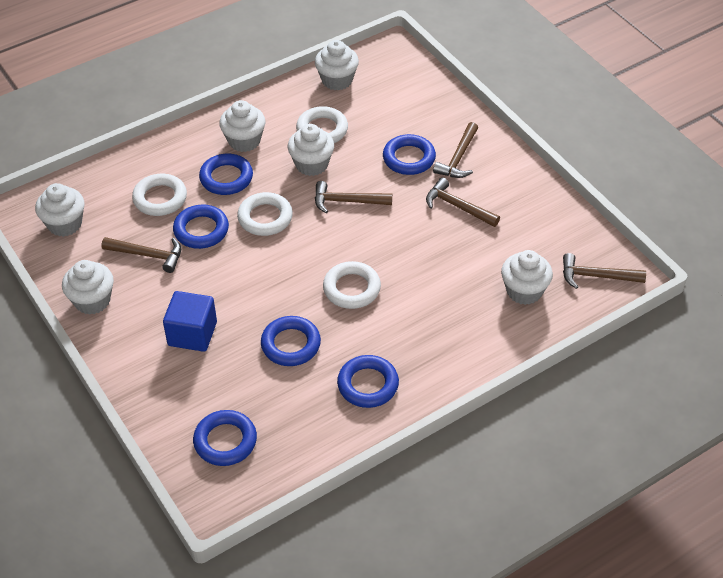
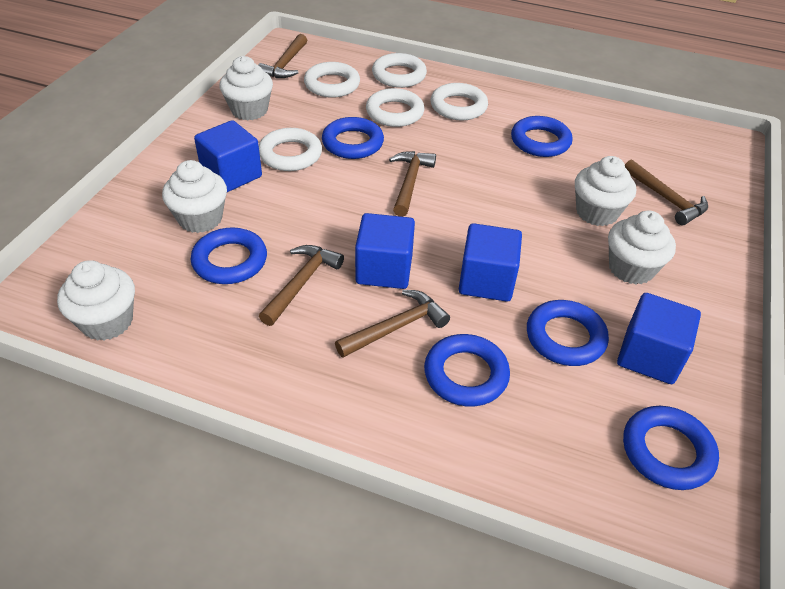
blue cube: 1 -> 4
white cupcake: 6 -> 5
white ring: 4 -> 5

